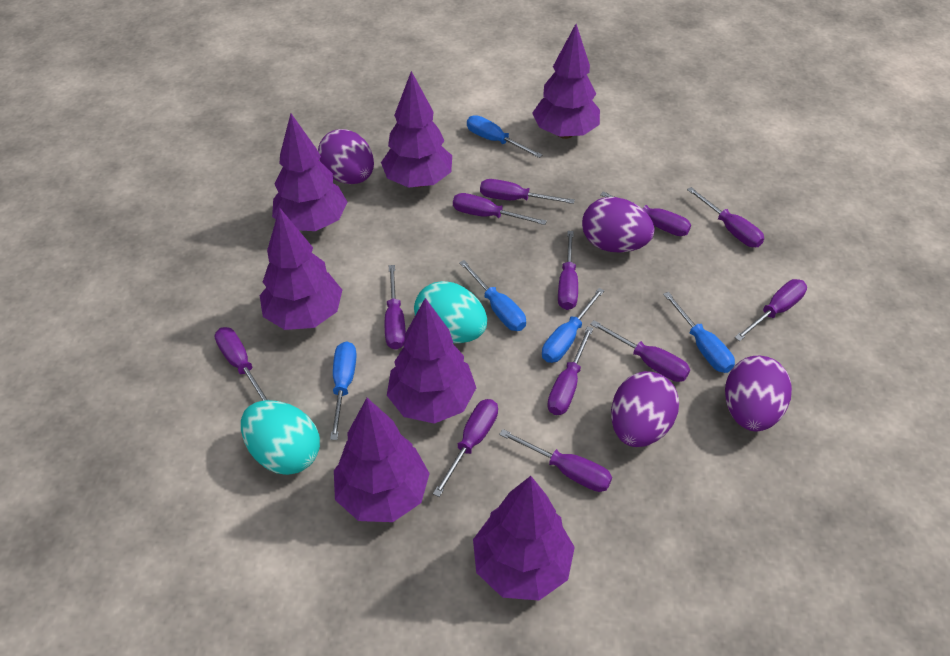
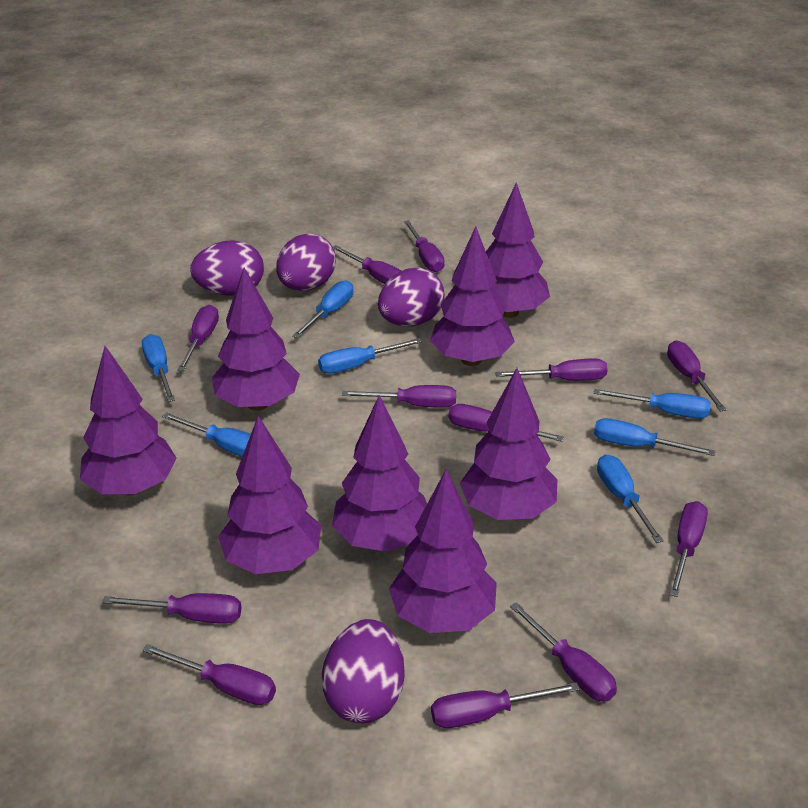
blue screwdriver: 5 -> 7
purple tree: 7 -> 8
turquoise egg: 2 -> 0

